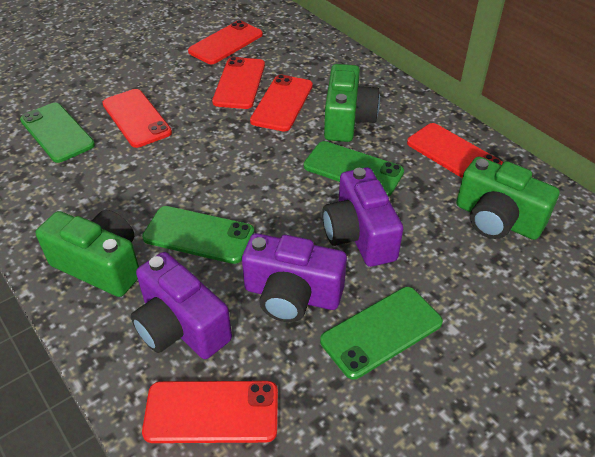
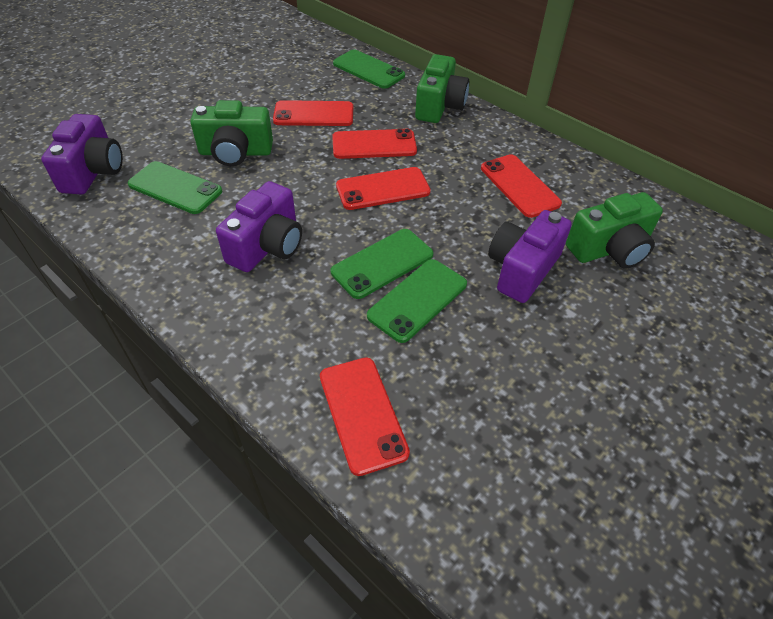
red phone: 6 -> 5

